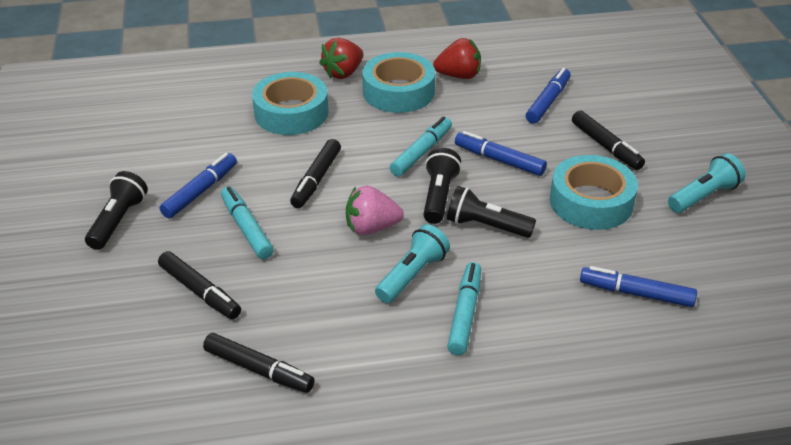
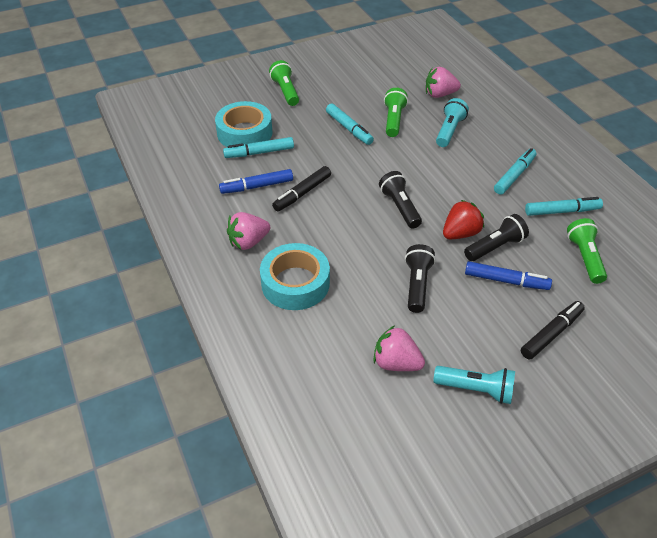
black marker: 4 -> 2
blue marker: 4 -> 2
green flashlight: 0 -> 3
pink strawberry: 1 -> 3
red strawberry: 2 -> 1
turquoise marker: 3 -> 4
turquoise tape: 3 -> 2

